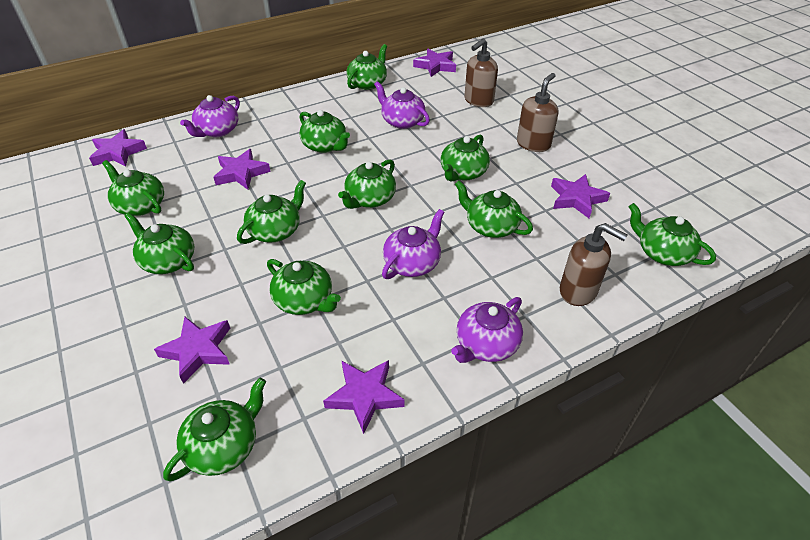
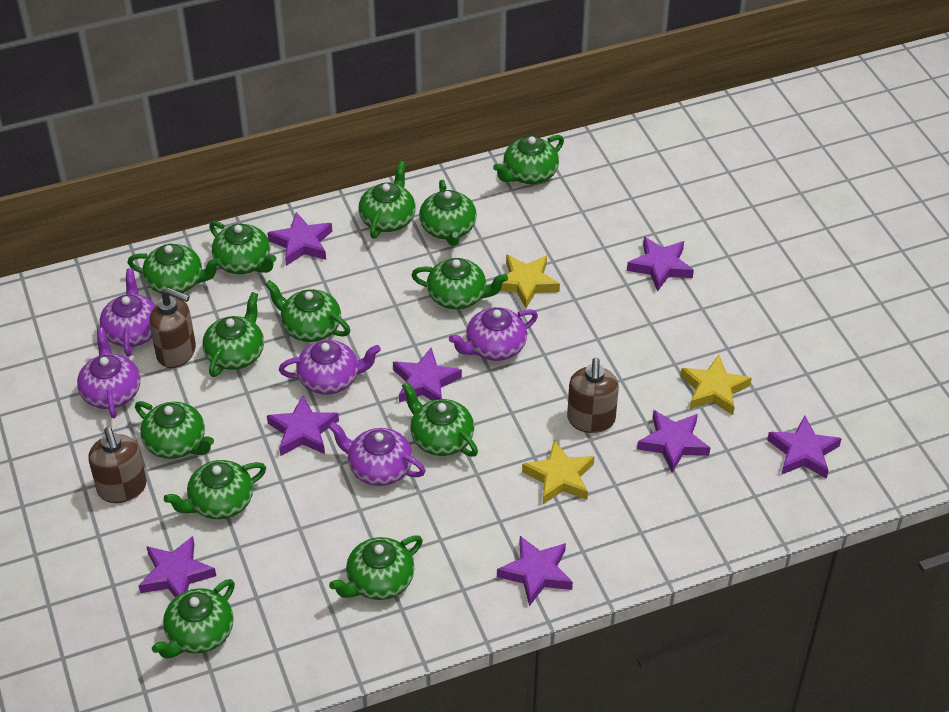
green teapot: 11 -> 13
purple star: 6 -> 8
purple teapot: 4 -> 5
yellow star: 0 -> 3

